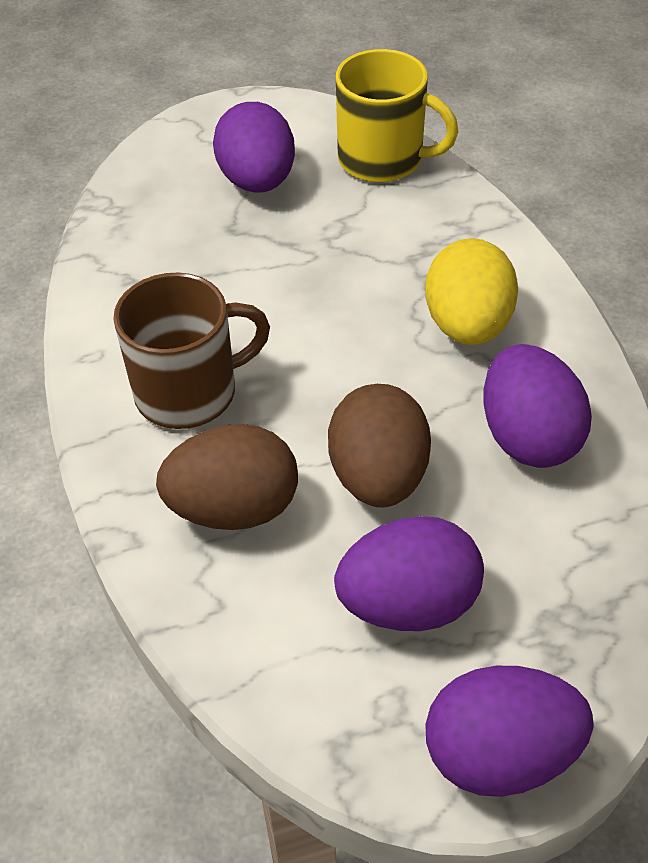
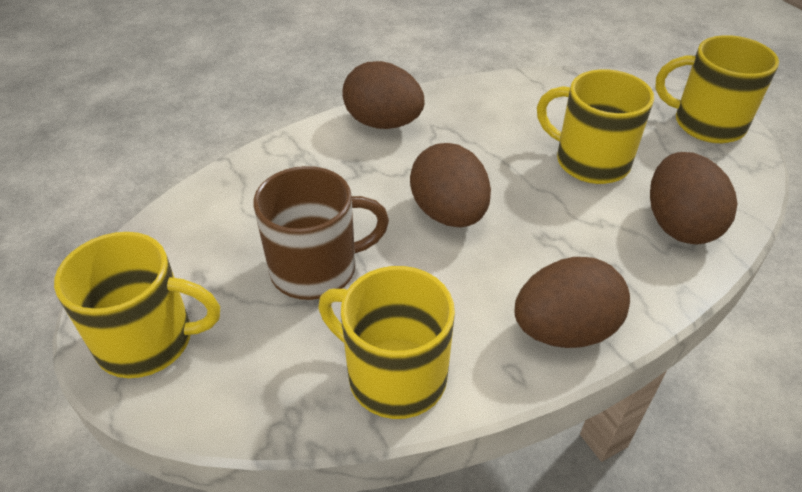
brown egg: 2 -> 4
purple egg: 4 -> 0
yellow egg: 1 -> 0
yellow mug: 1 -> 4

